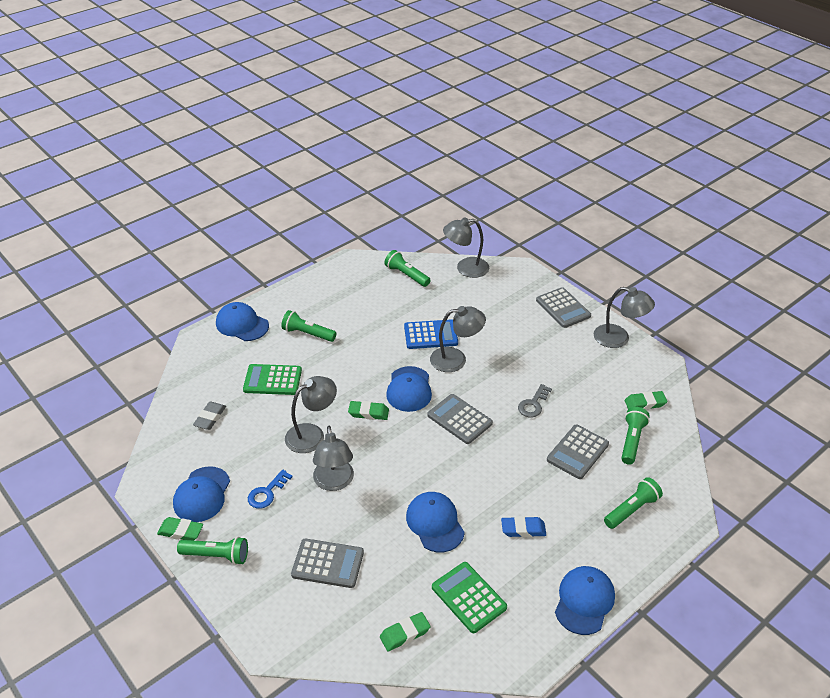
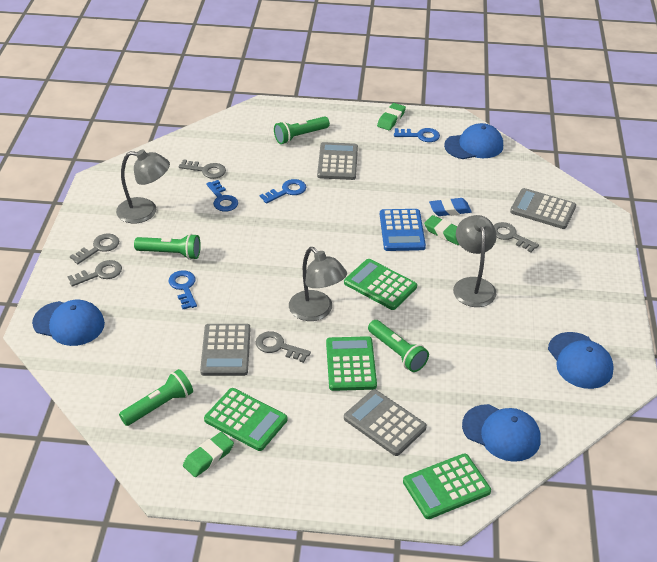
blue cap: 5 -> 4
blue key: 1 -> 4
green calculator: 2 -> 4
green eraser: 4 -> 3
green flashlight: 5 -> 4
grey eraser: 1 -> 0
grey key: 1 -> 5
grey lamp: 5 -> 3

